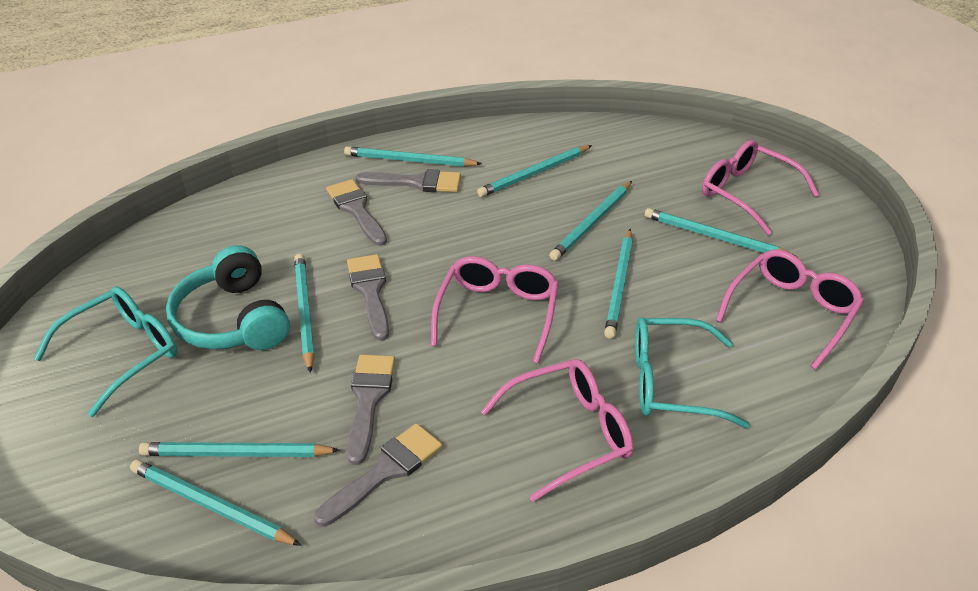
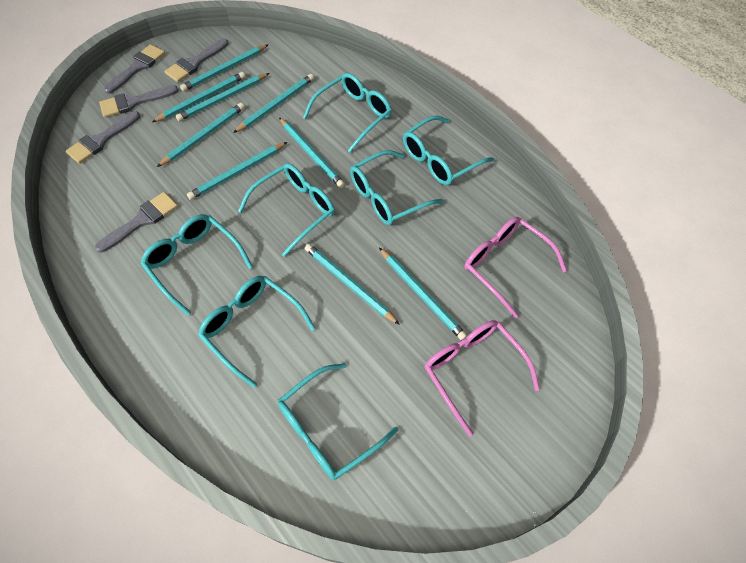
pink glasses: 4 -> 2
turquoise glasses: 2 -> 7
turquoise headphones: 1 -> 0
turquoise pencil: 8 -> 9

